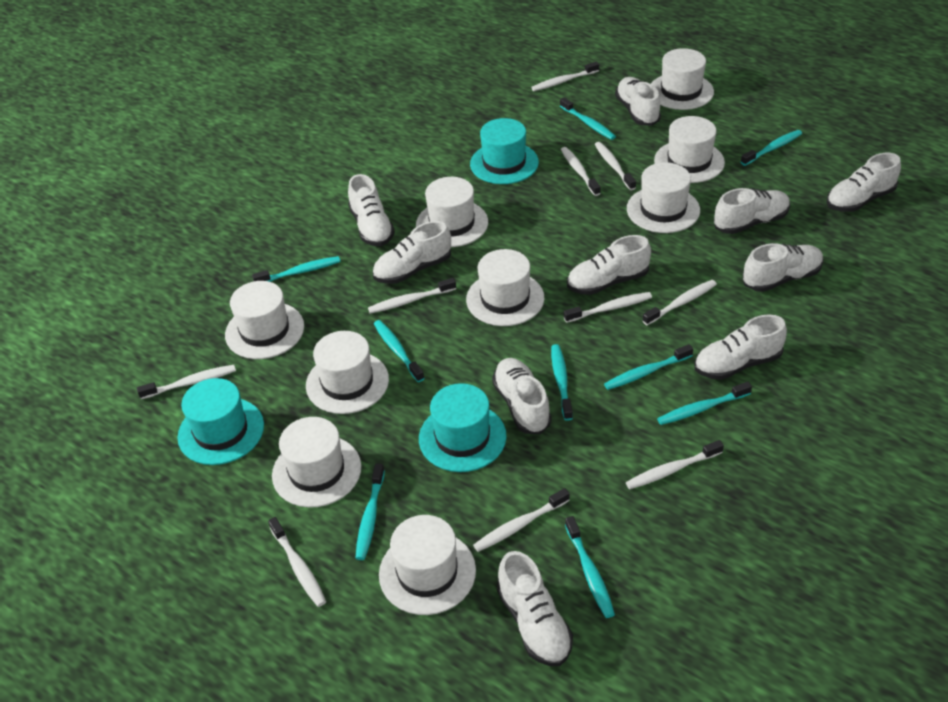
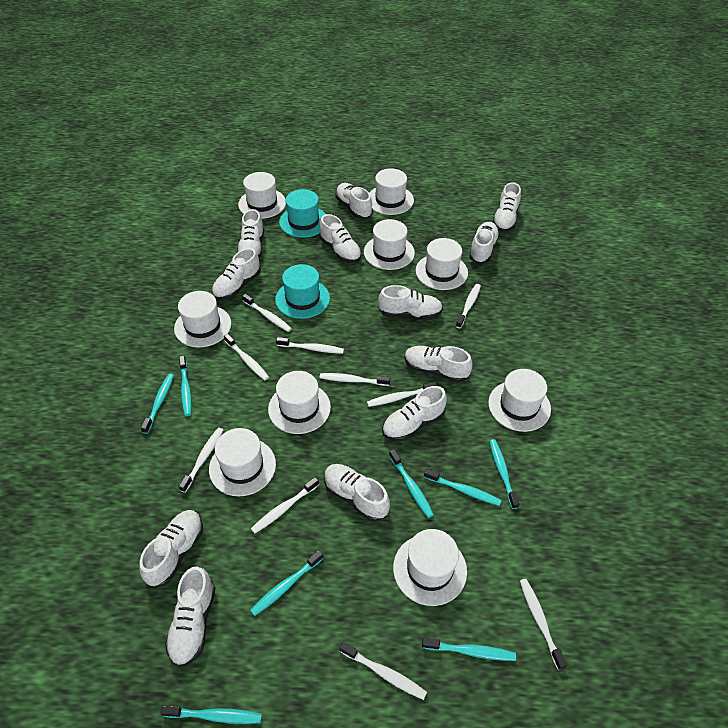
turquoise hat: 3 -> 2
turquoise toothbrush: 9 -> 8
white shoe: 10 -> 12

